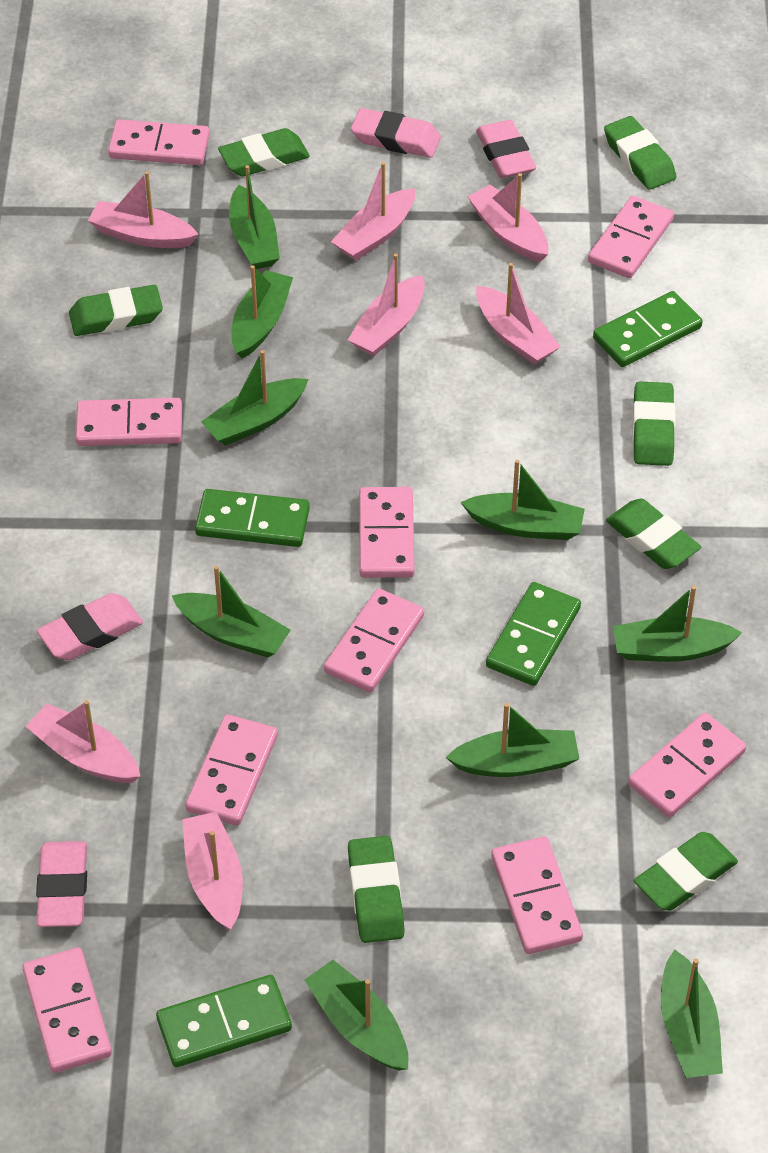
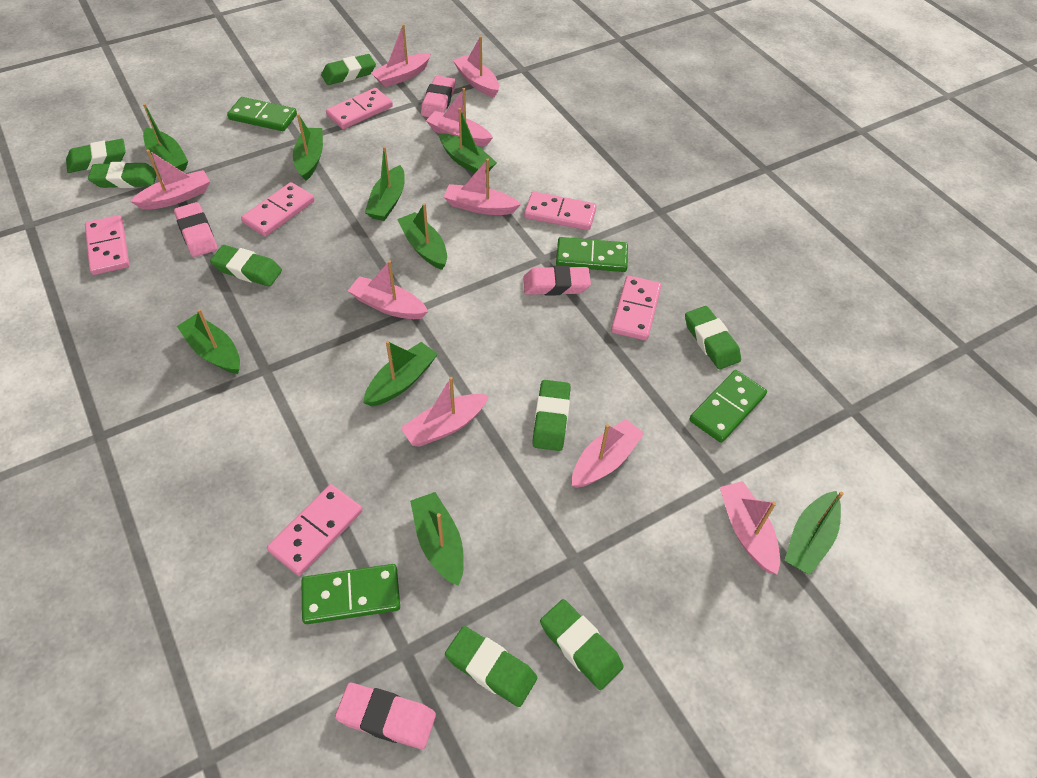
green eraser: 7 -> 8
pink boat: 7 -> 9
pink domino: 9 -> 6

